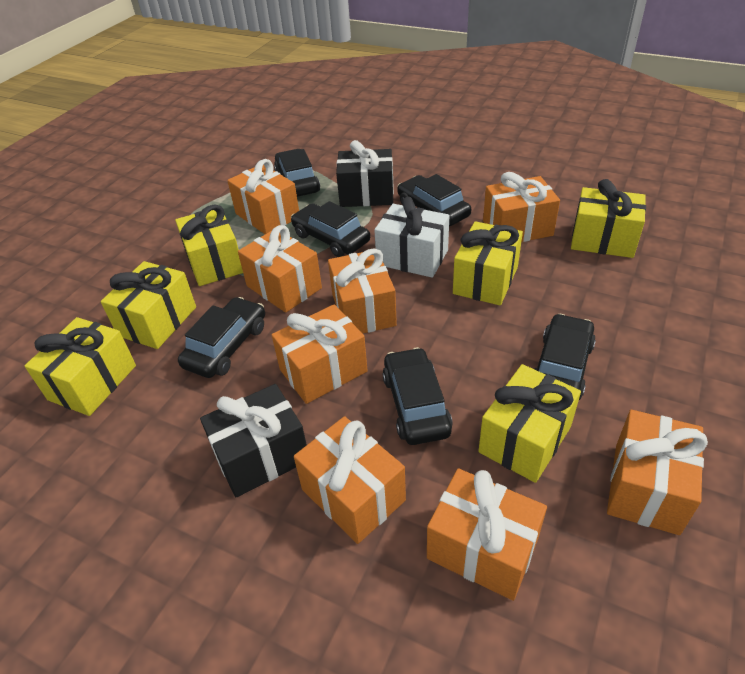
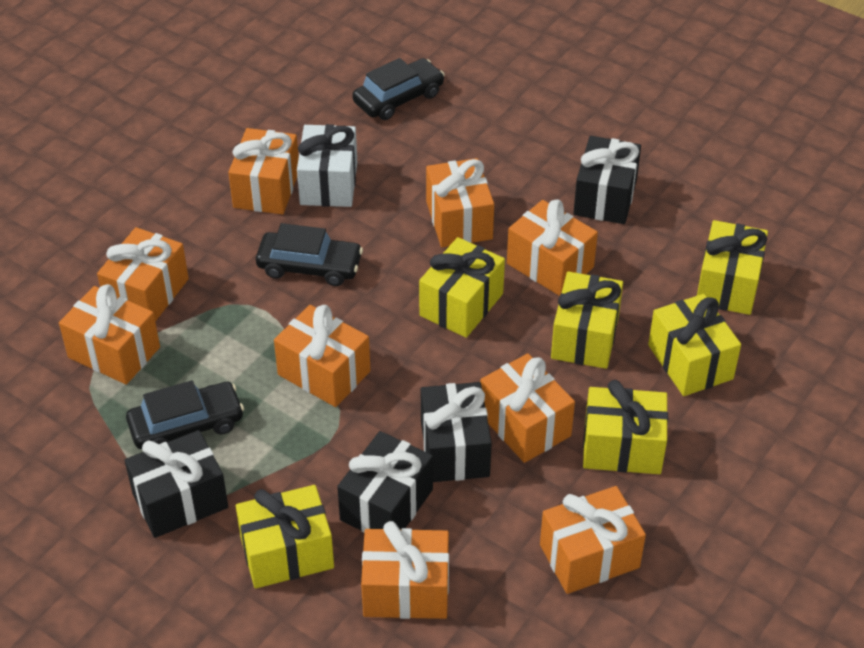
black car: 6 -> 3
black gift: 2 -> 4
orange gift: 8 -> 9

